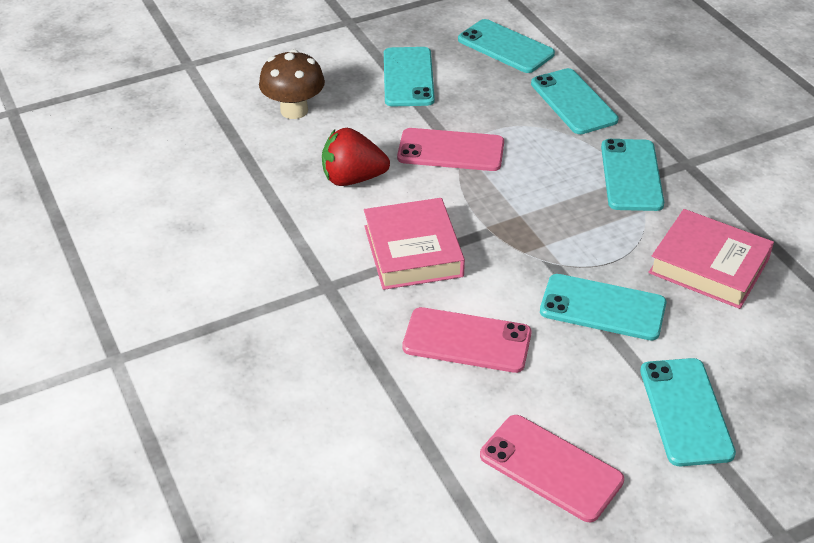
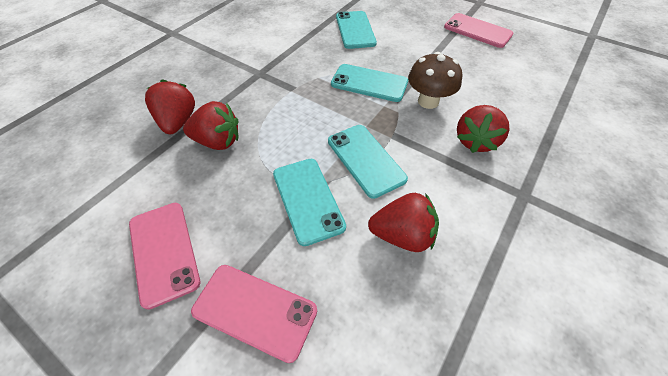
pink book: 2 -> 0
red strawberry: 1 -> 4
turquoise phone: 6 -> 4

